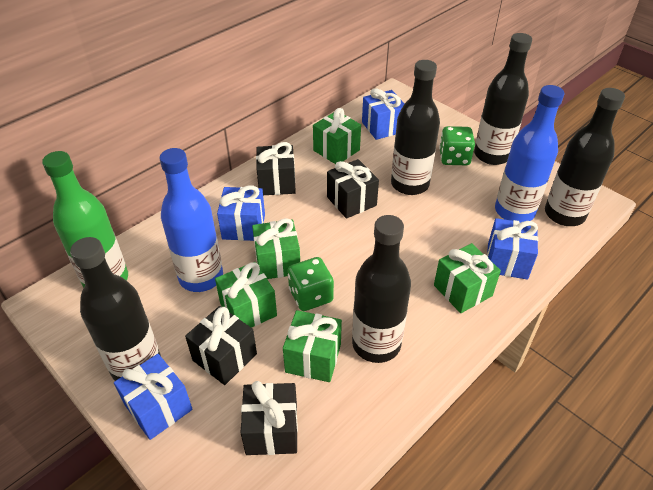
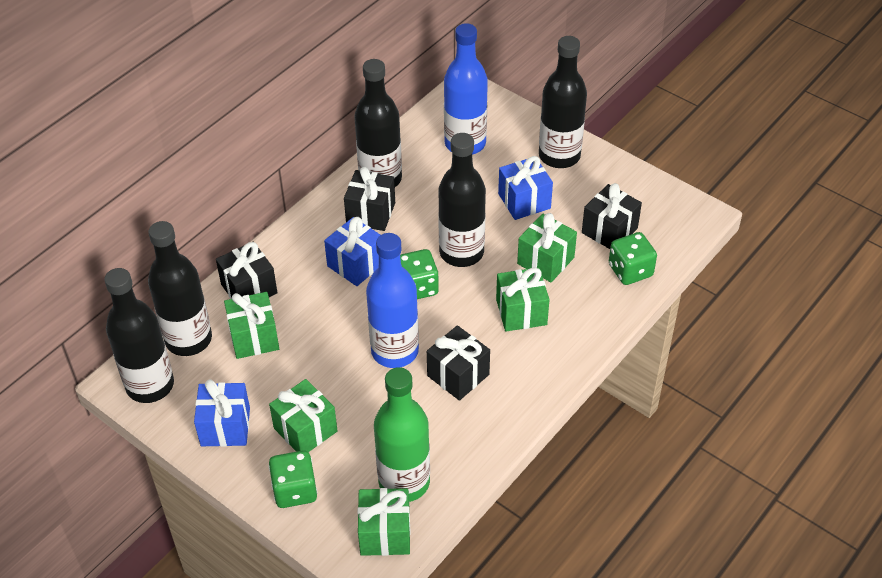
blue gift: 4 -> 3
green dice: 2 -> 3

